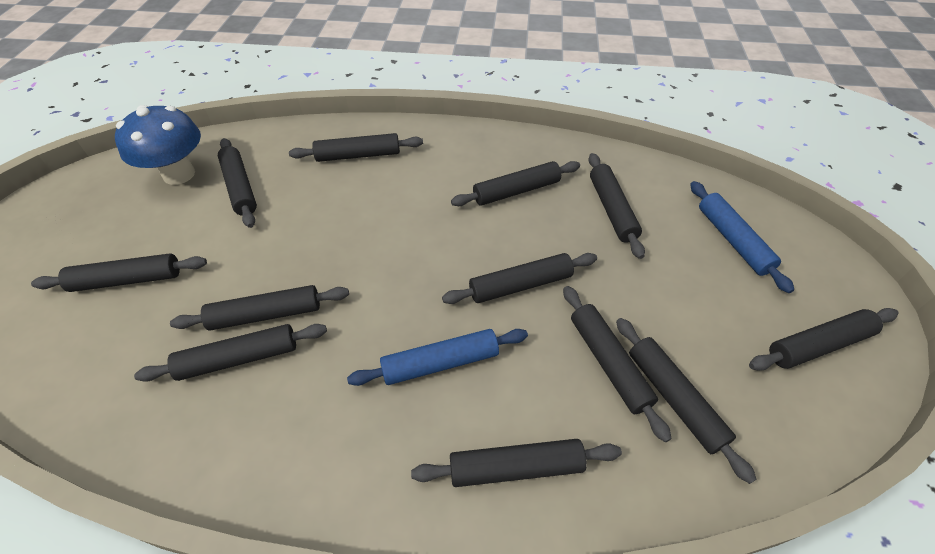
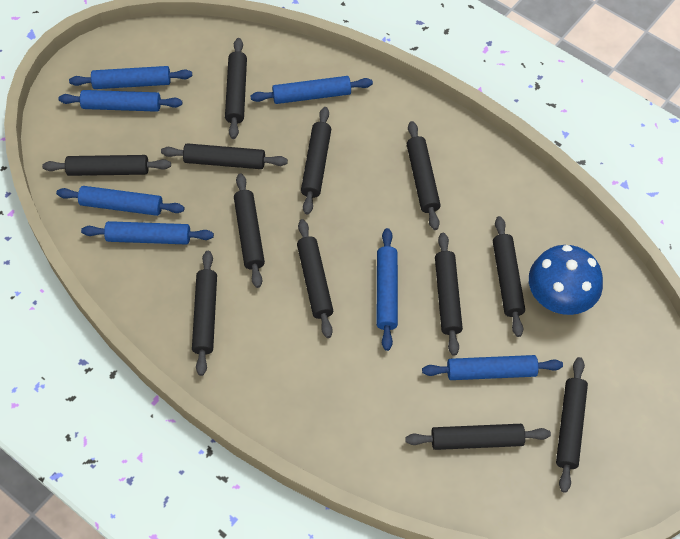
blue rolling pin: 2 -> 7

